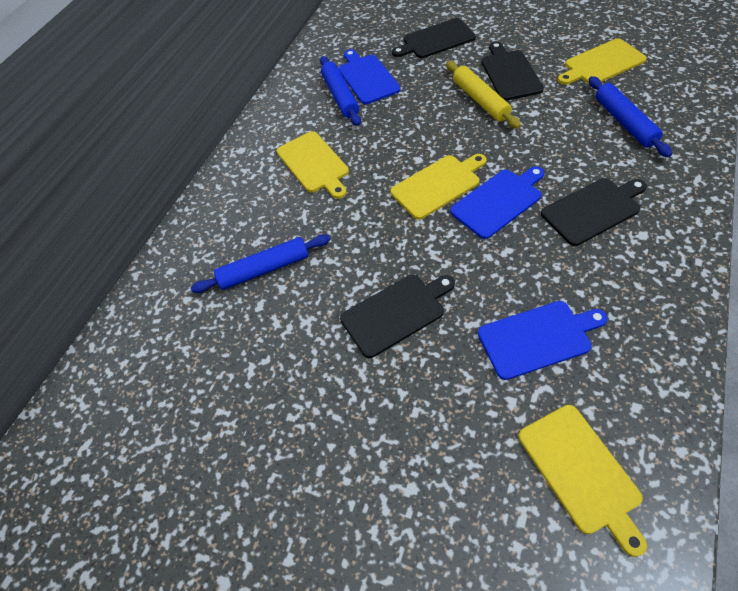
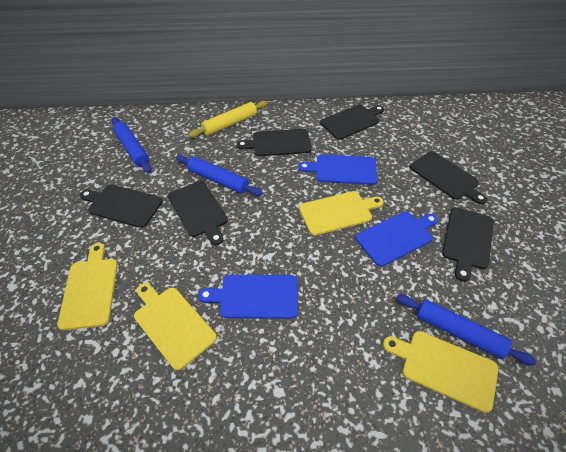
black cutting board: 4 -> 6

